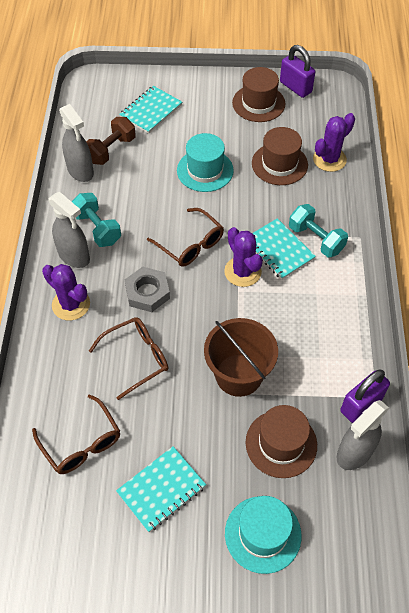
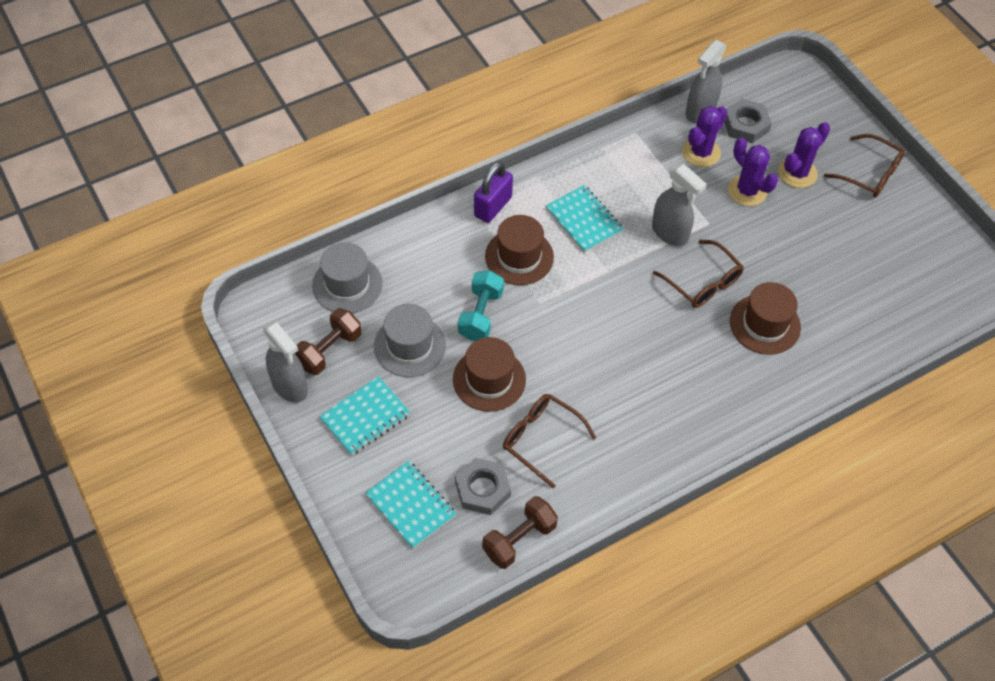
brown bucket: 1 -> 0
brown dumbbell: 1 -> 2
grey hat: 0 -> 2
grey nut: 1 -> 2
purple padlock: 2 -> 1
turquoise dumbbell: 2 -> 1
turquoise hat: 2 -> 0

